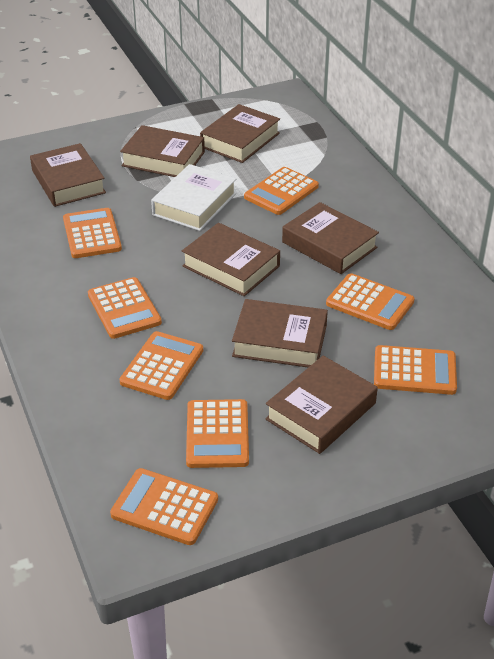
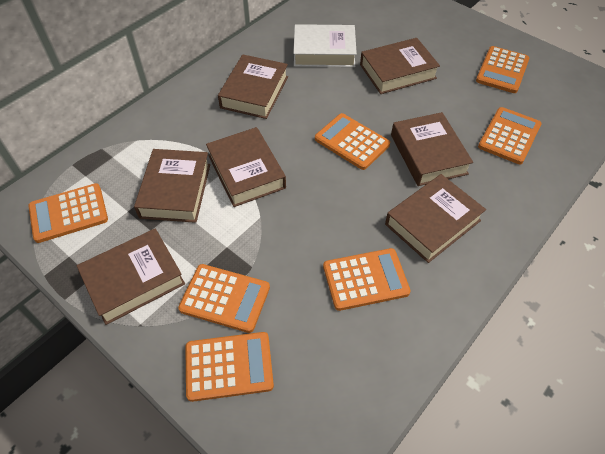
orange calculator: 8 -> 7

